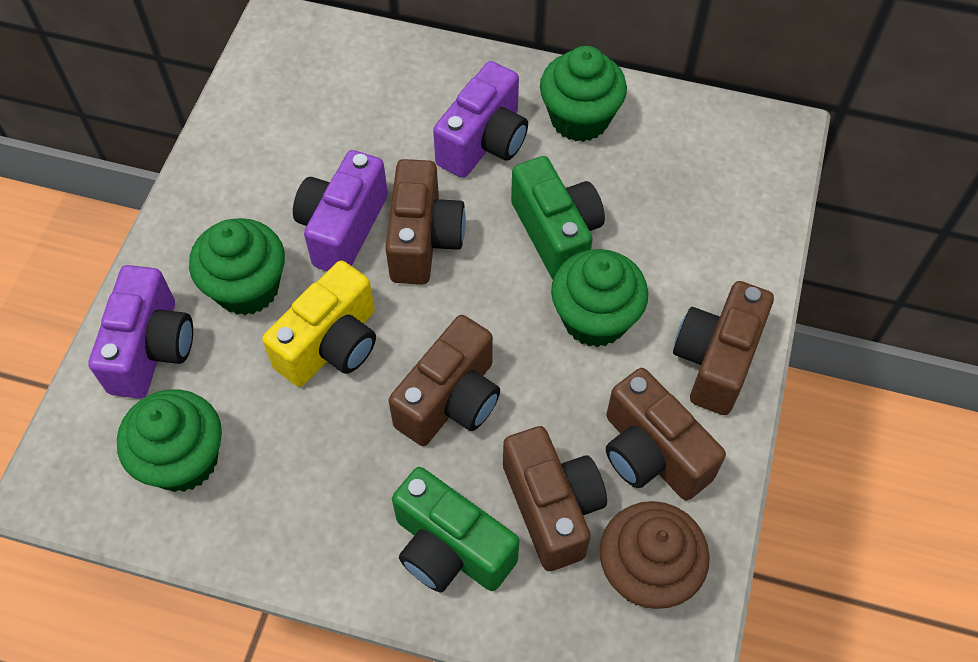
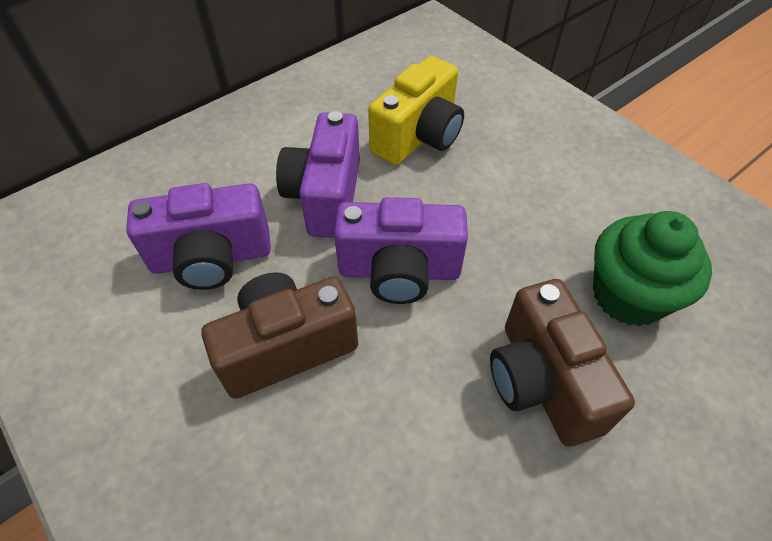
brown camera: 5 -> 2
brown cupcake: 1 -> 0
green camera: 2 -> 0
green cupcake: 4 -> 1

